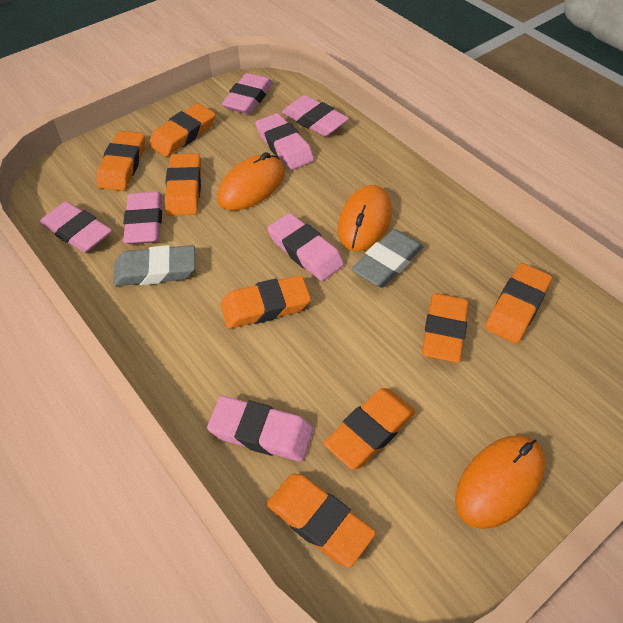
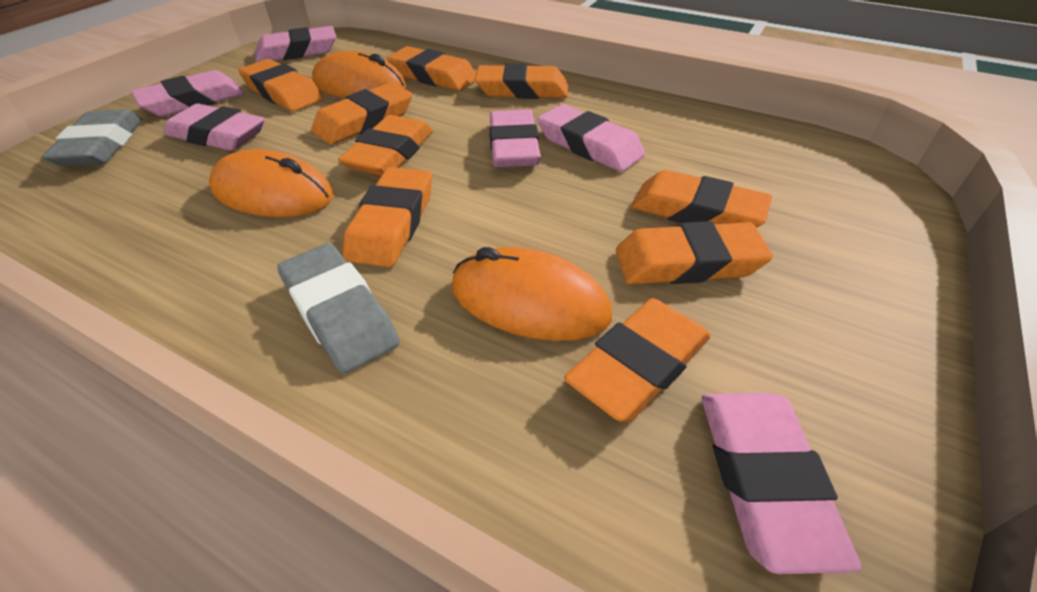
orange eraser: 8 -> 9
pink eraser: 7 -> 6

